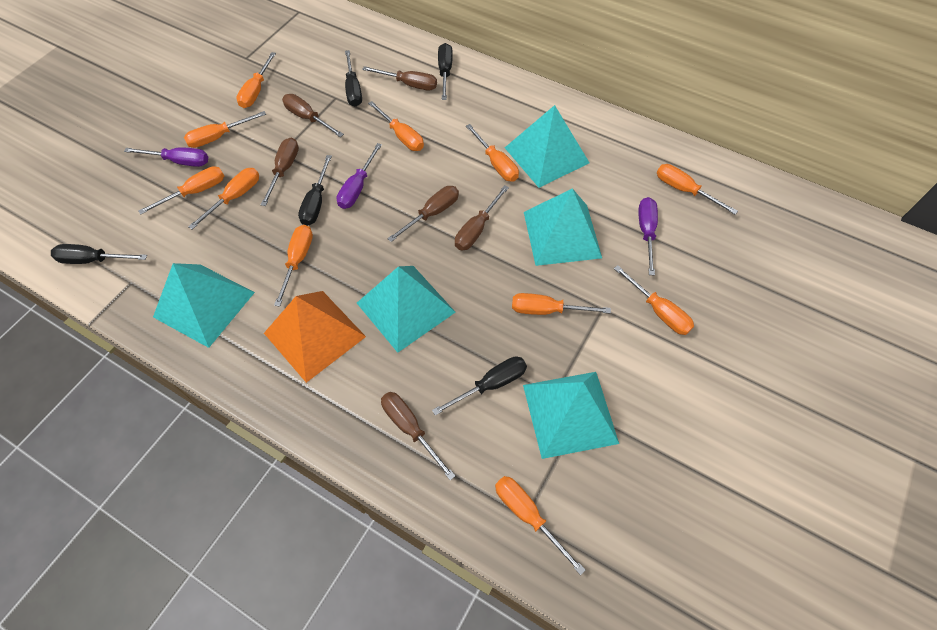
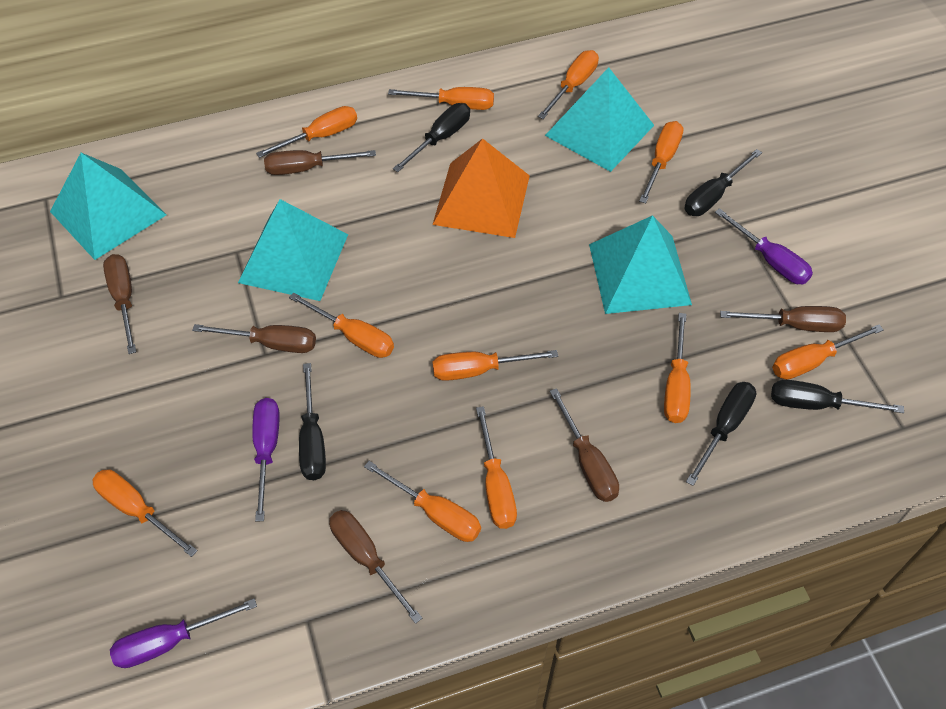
turquoise pyramid: 5 -> 4

